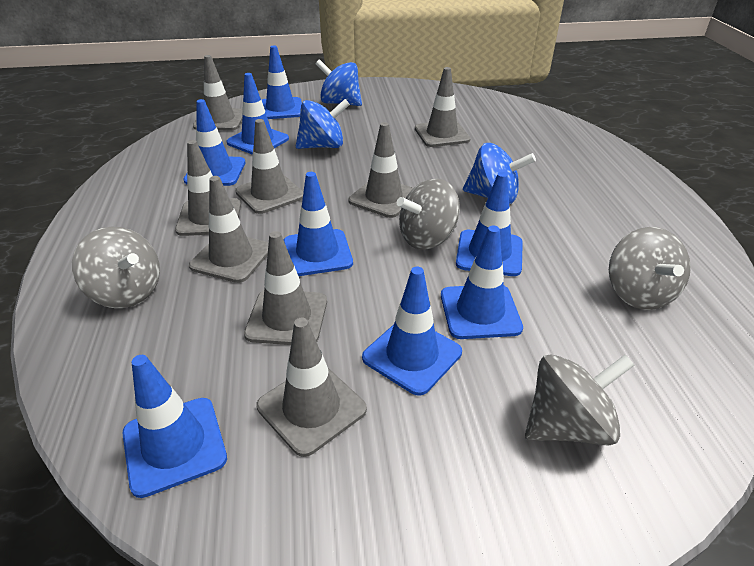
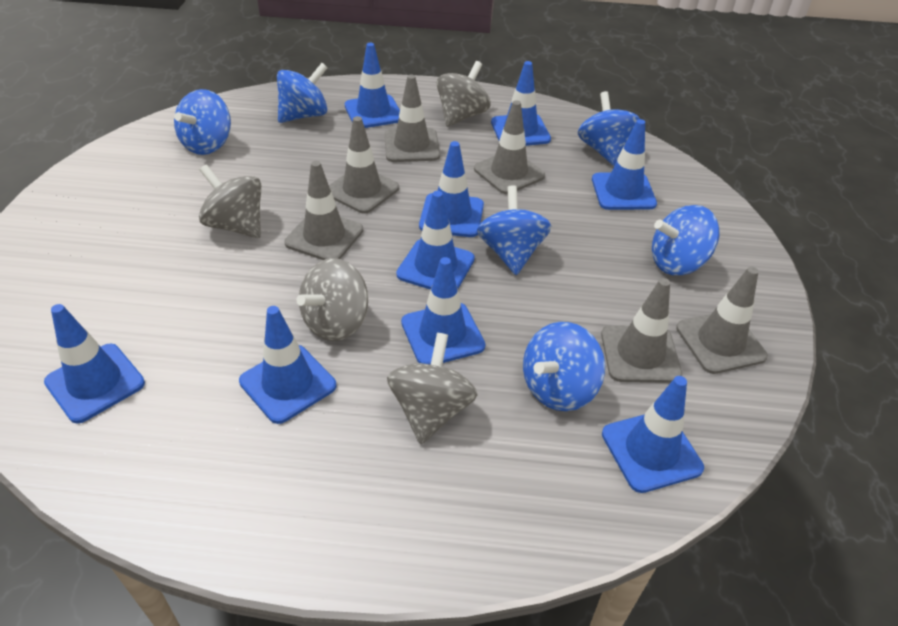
blue spinning top: 3 -> 6
blue traffic cone: 8 -> 9
grey traffic cone: 8 -> 6

